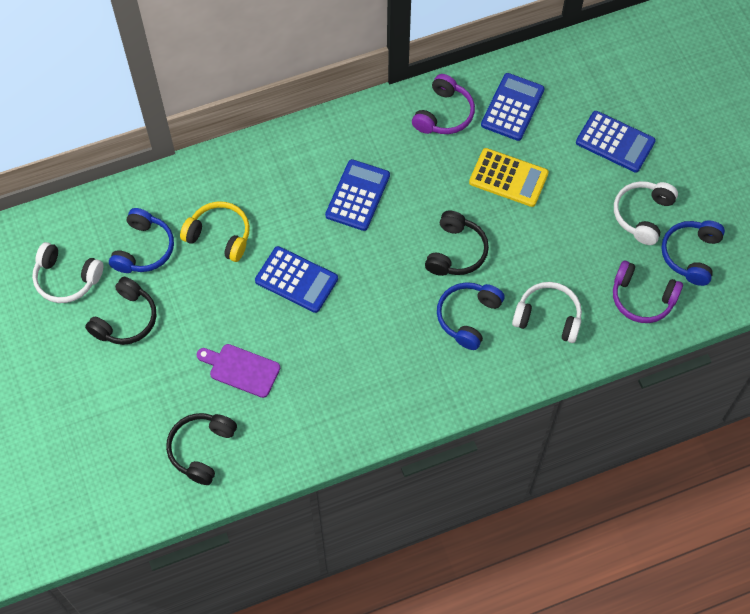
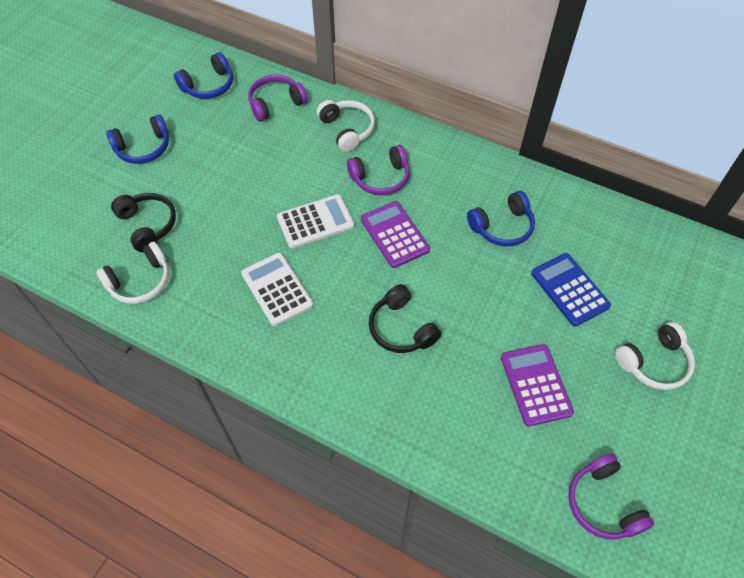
black headphones: 3 -> 2
blue calculator: 4 -> 1
purple calculator: 0 -> 2
purple cutting board: 1 -> 0
purple headphones: 2 -> 3
white calculator: 0 -> 2
yellow calculator: 1 -> 0
yellow headphones: 1 -> 0

